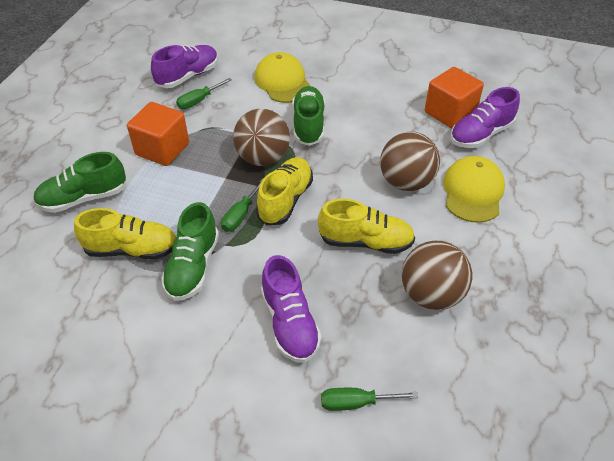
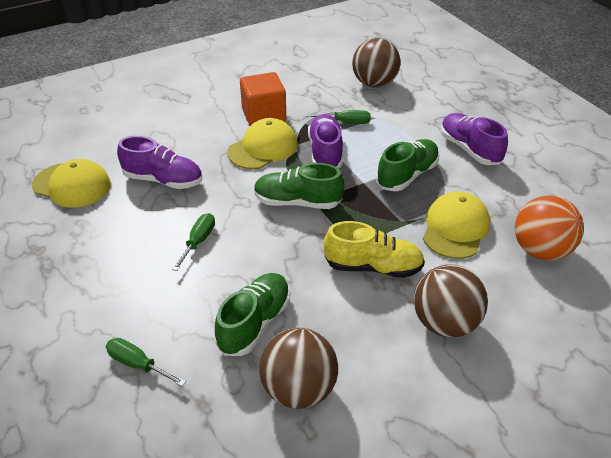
orange ball: 0 -> 1
orange cube: 2 -> 1
yellow cap: 2 -> 3
yellow shoe: 3 -> 1

